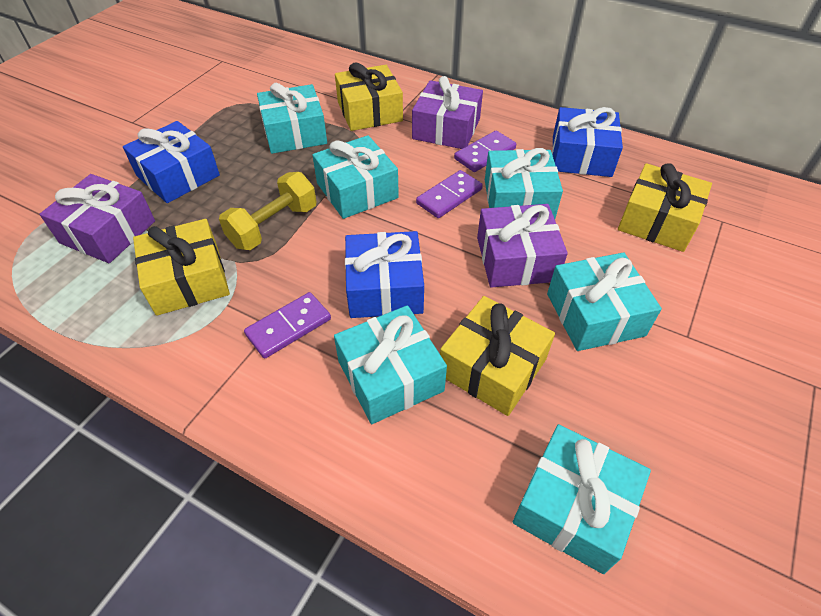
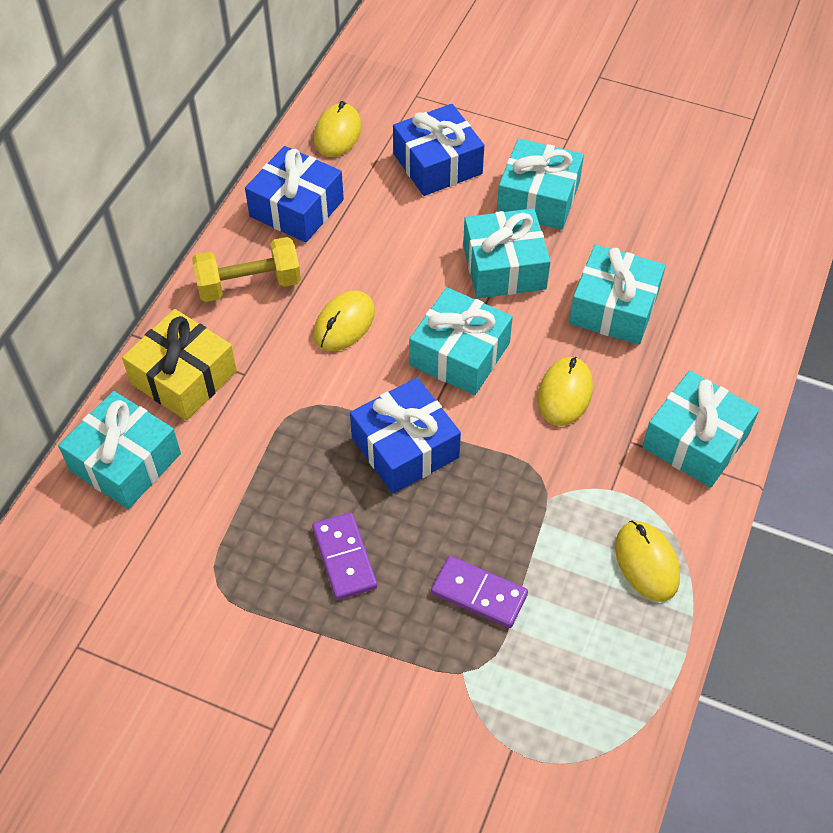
purple domino: 3 -> 2
purple gift: 3 -> 0
yellow gift: 4 -> 1
yellow mouse: 0 -> 4

